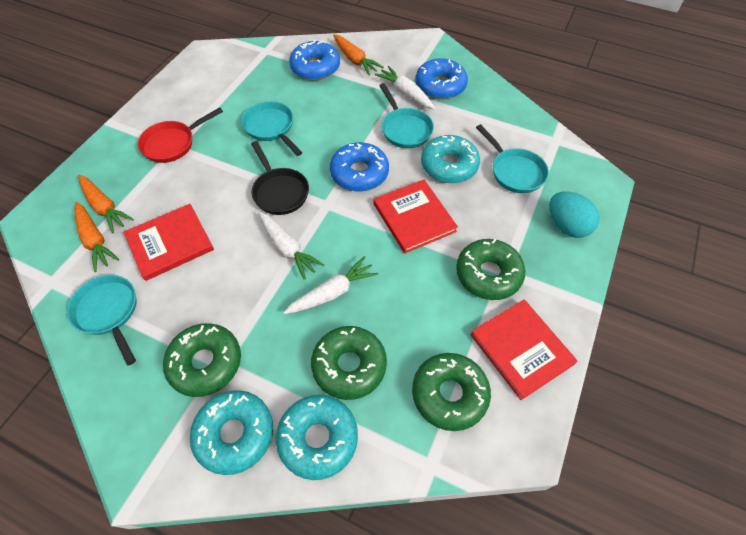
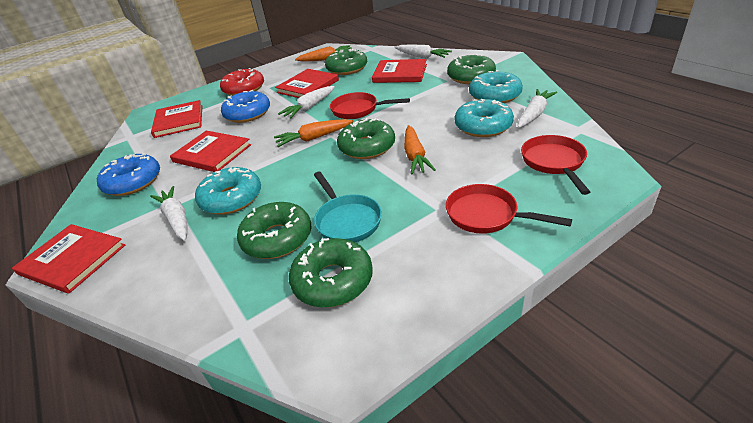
black pan: 1 -> 0
blue donut: 3 -> 2
green donut: 4 -> 5
red book: 3 -> 5
red donut: 0 -> 1
red pan: 1 -> 3
turquoise egg: 1 -> 0
turquoise pan: 4 -> 1
white carrot: 3 -> 4

